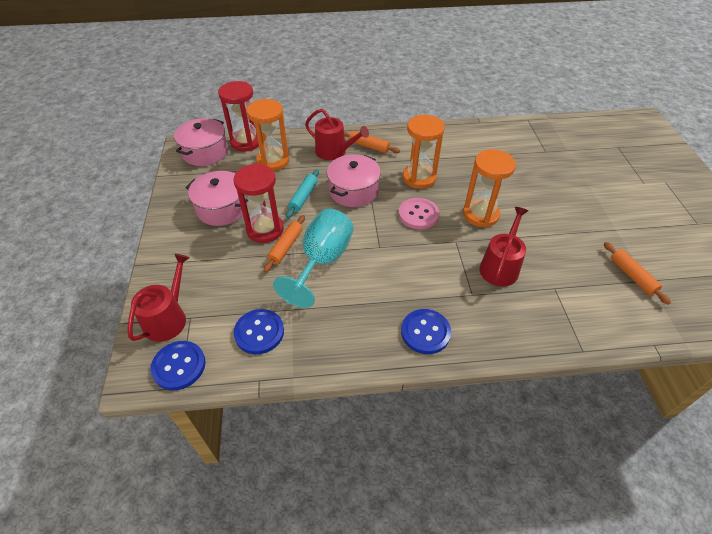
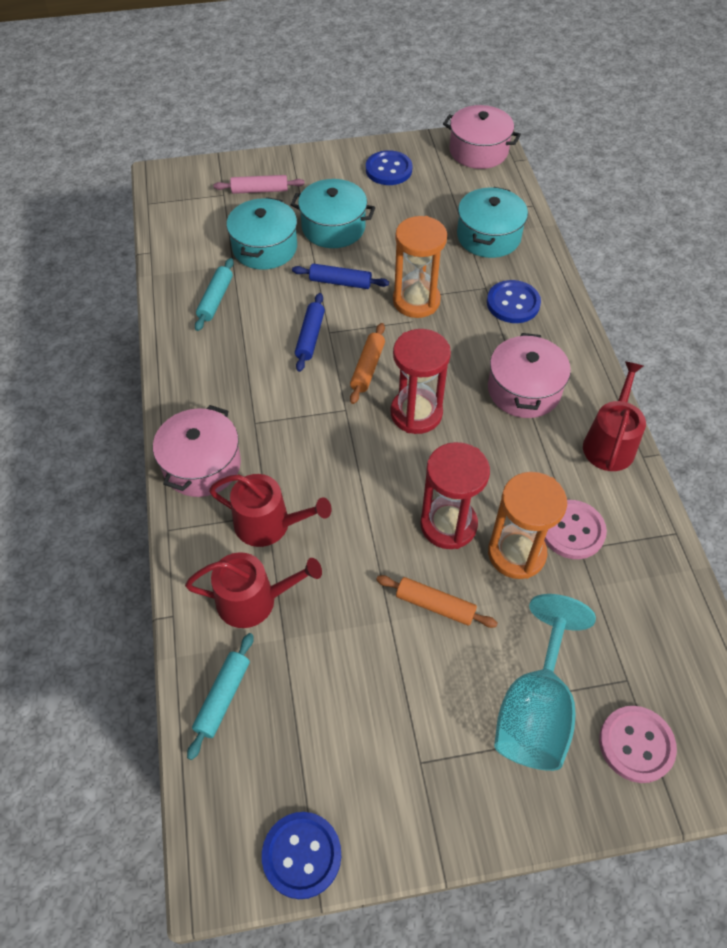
blue rolling pin: 0 -> 2
orange hourglass: 3 -> 2
orange rolling pin: 3 -> 2
pink button: 1 -> 2
pink rolling pin: 0 -> 1
turquoise pot: 0 -> 3
turquoise rolling pin: 1 -> 2

